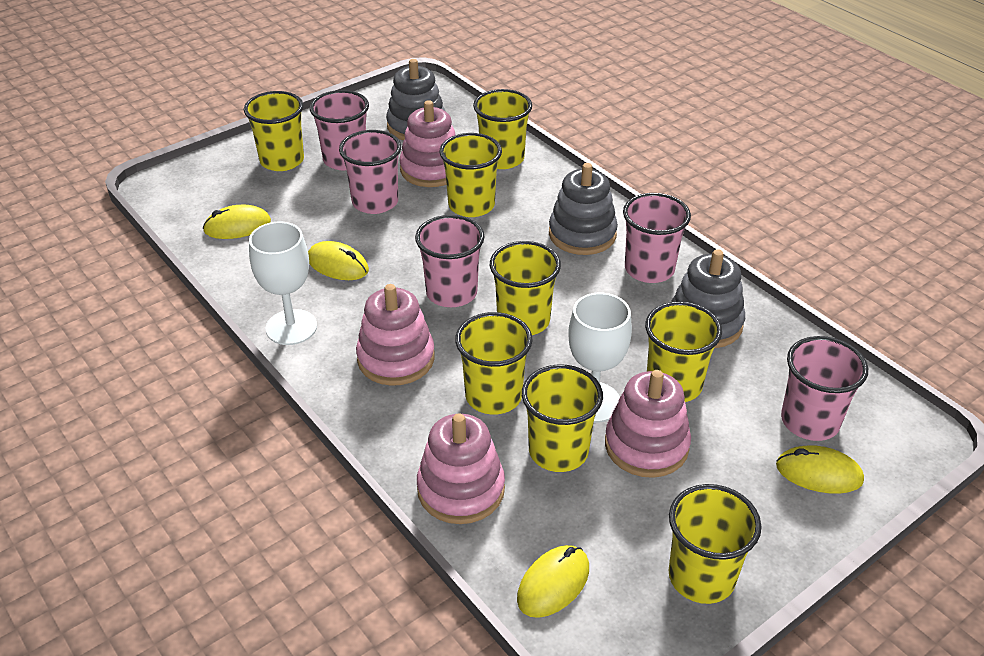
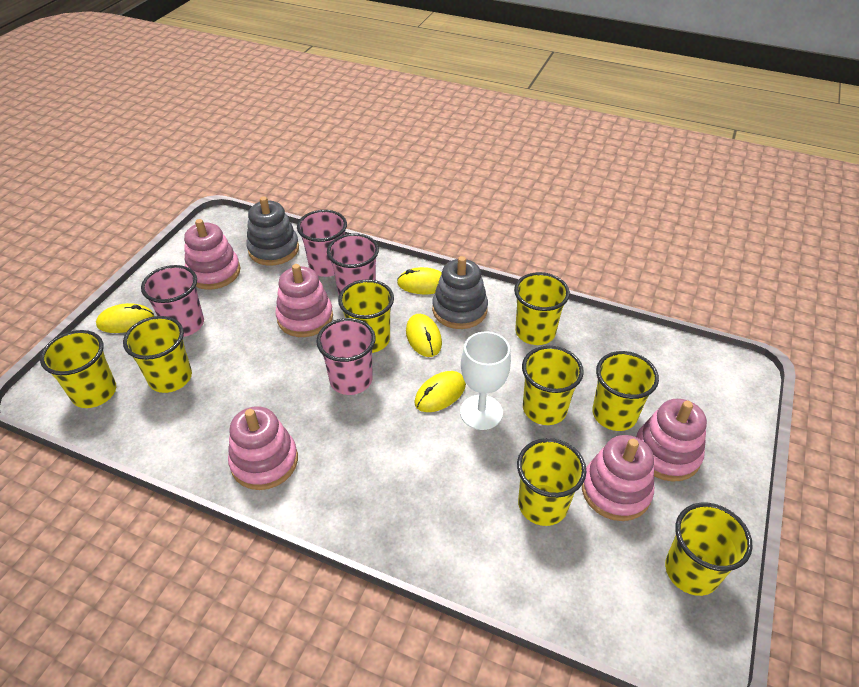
grey stacking toy: 3 -> 2
pink cup: 5 -> 4
pink stacking toy: 4 -> 5
white goblet: 2 -> 1

